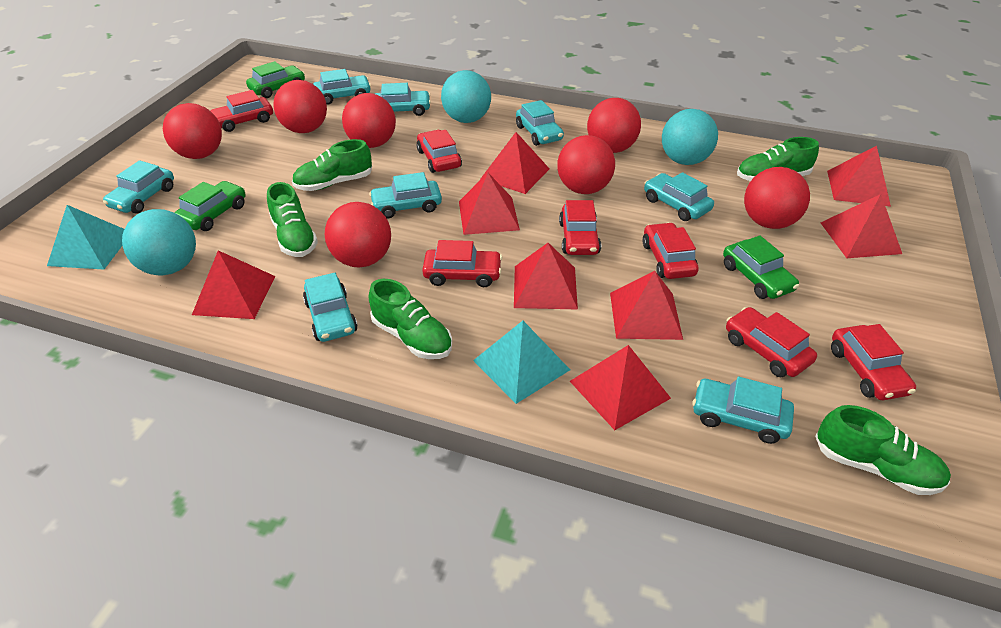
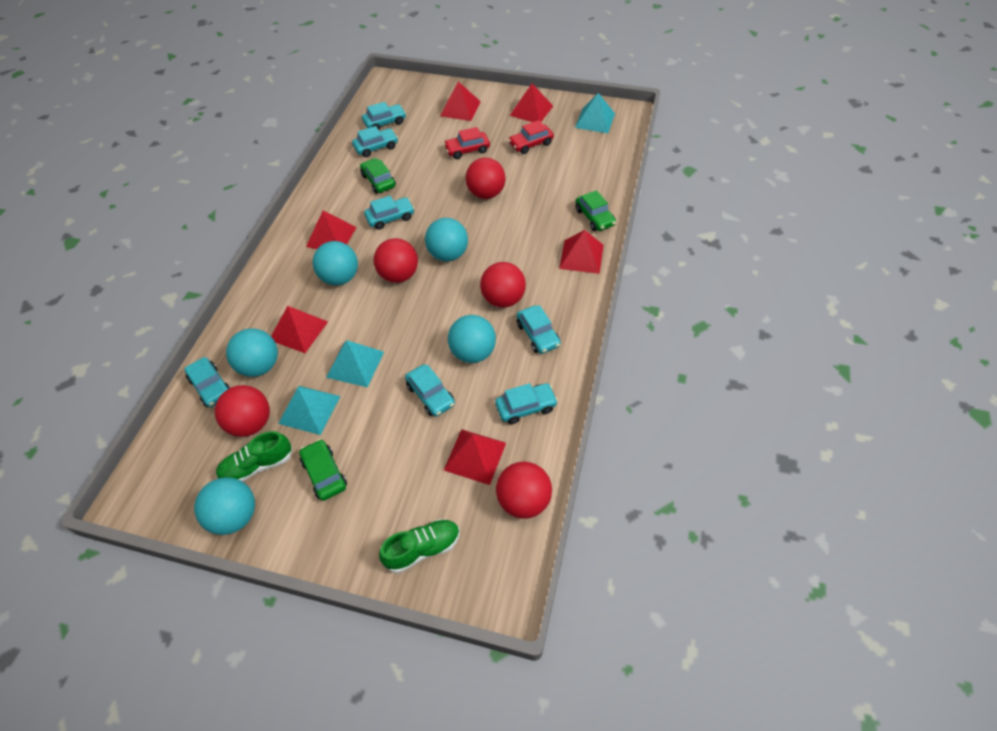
green shoe: 5 -> 2
red ball: 7 -> 5
red car: 7 -> 2
red pyramid: 8 -> 6
turquoise ball: 3 -> 5
turquoise car: 8 -> 7
turquoise pyramid: 2 -> 3

